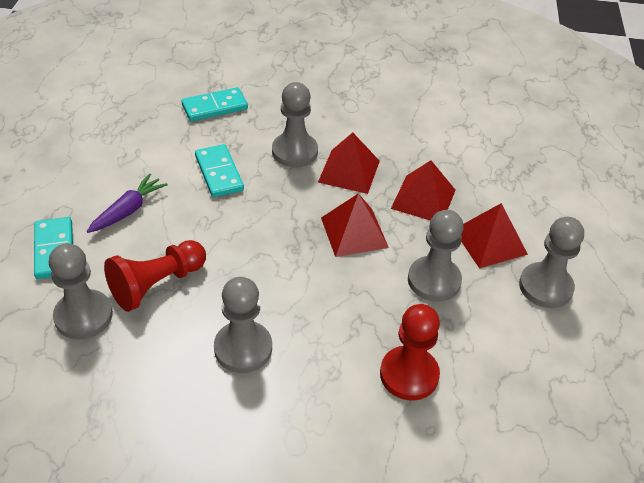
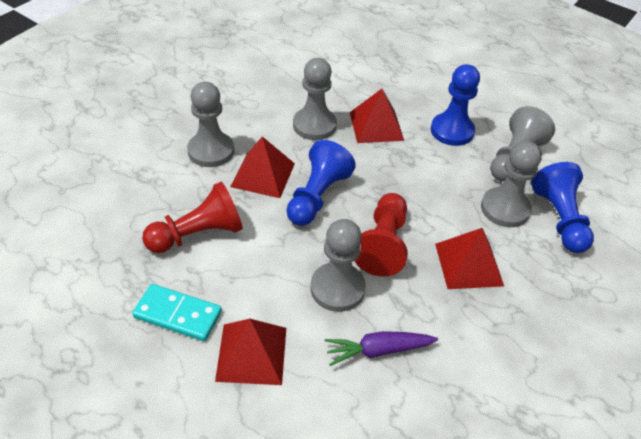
blue pawn: 0 -> 3
turquoise domino: 3 -> 1

